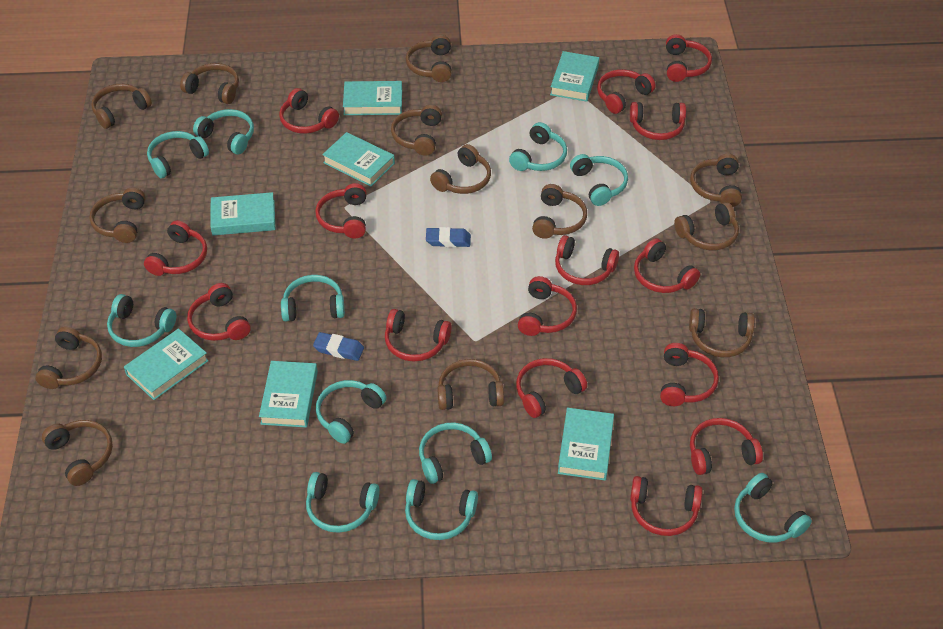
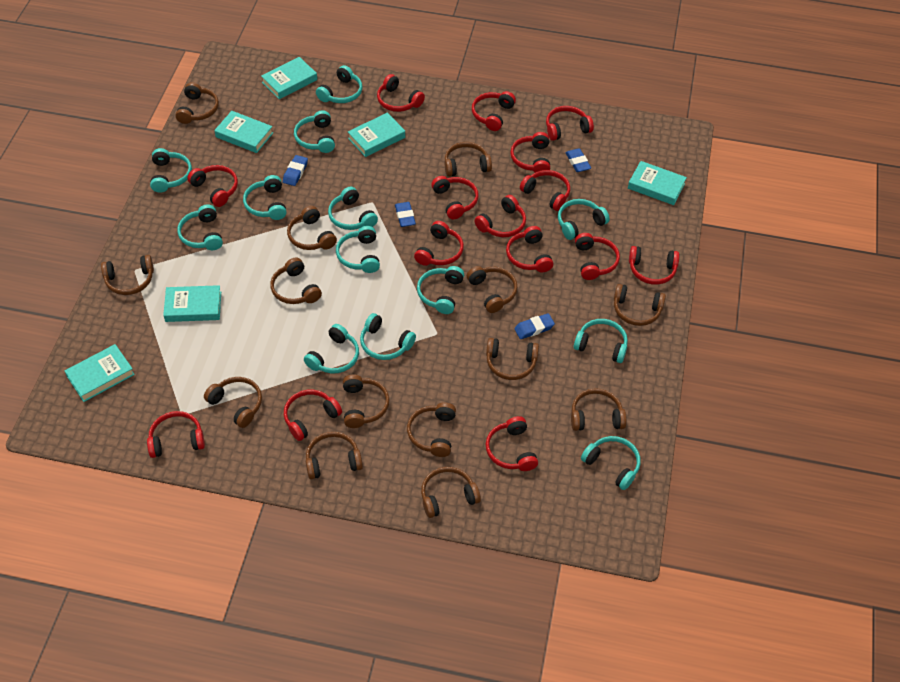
blue eraser: 2 -> 4
brown headphones: 13 -> 14
turquoise book: 7 -> 6
turquoise headphones: 11 -> 13

